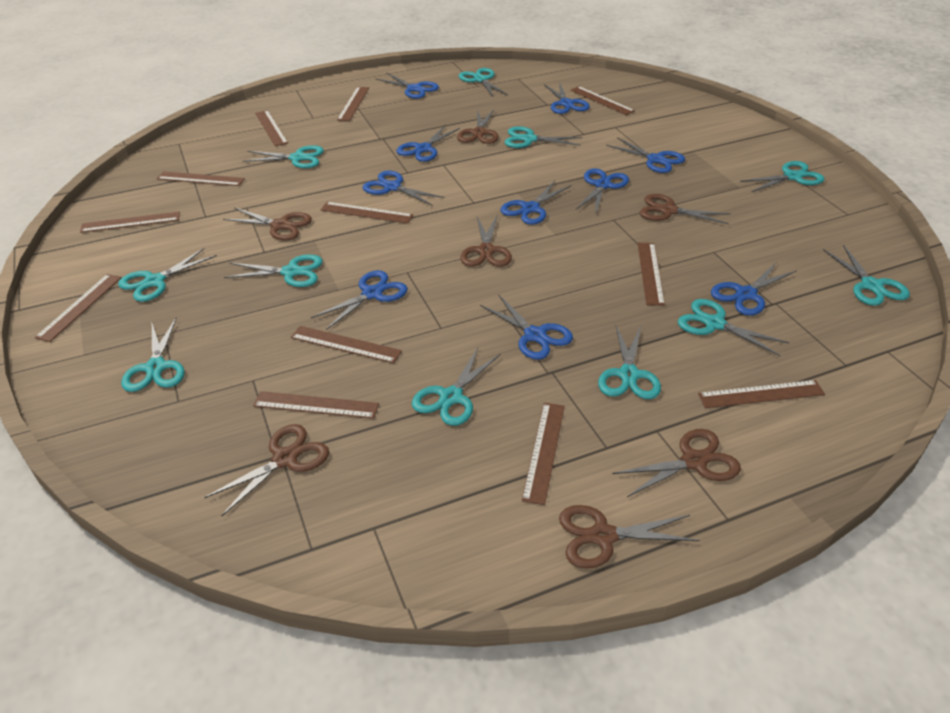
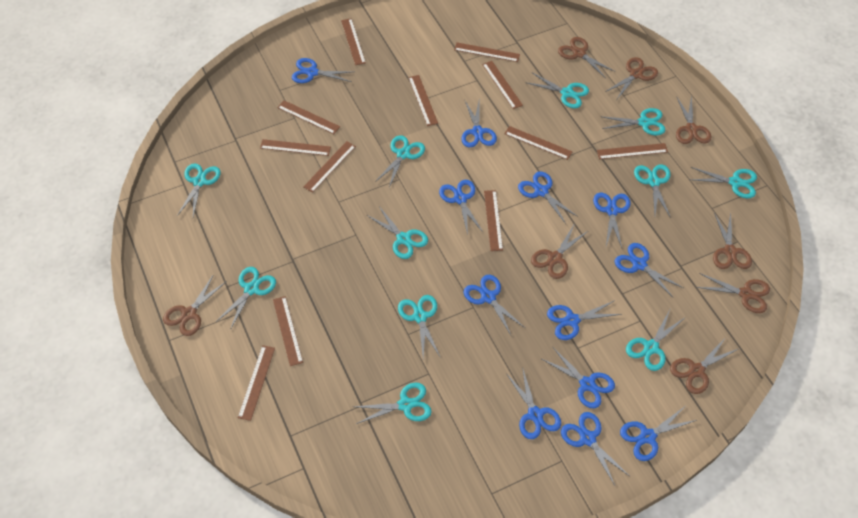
blue scissors: 10 -> 12
brown scissors: 7 -> 8

